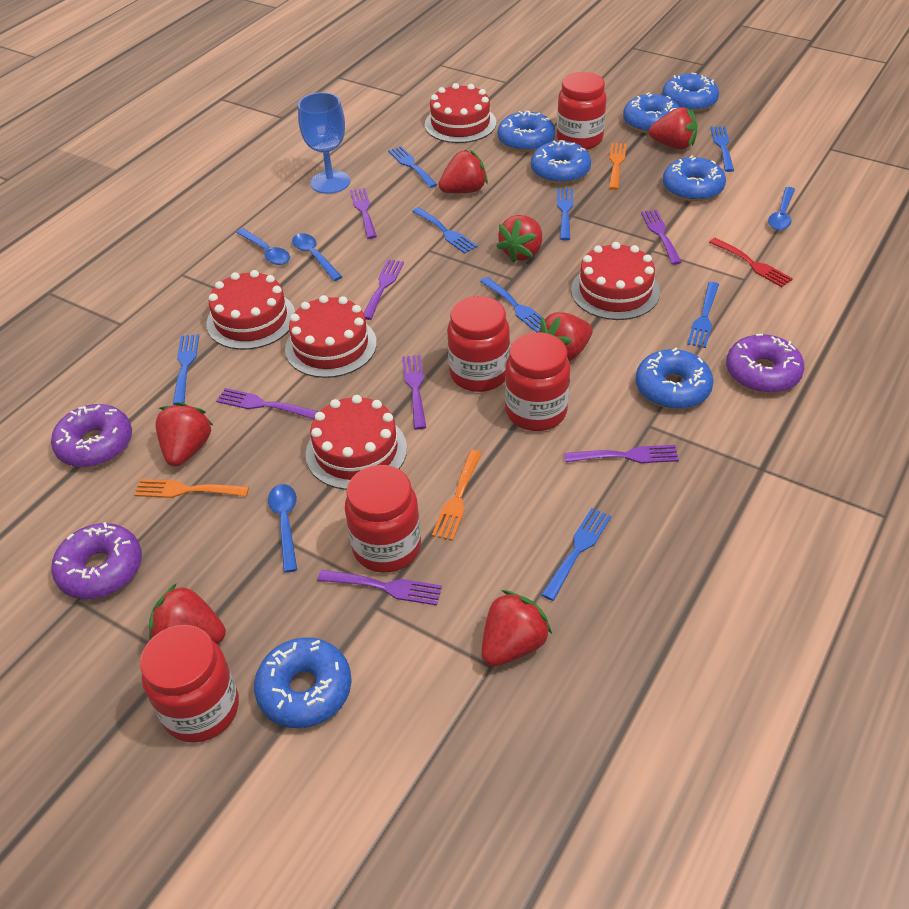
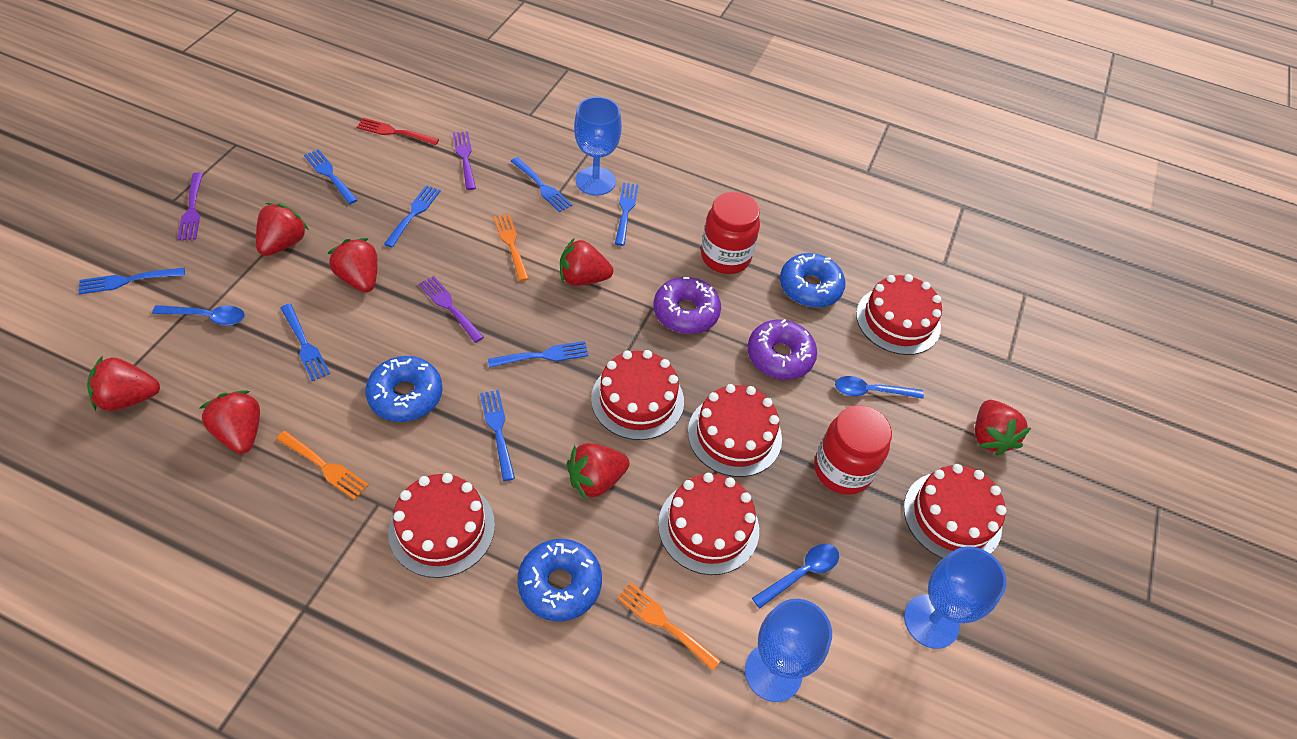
blue donut: 7 -> 3
blue goblet: 1 -> 3
blue spoon: 4 -> 3
purple donut: 3 -> 2
purple fork: 7 -> 3
red cake: 5 -> 6
red jar: 5 -> 2

